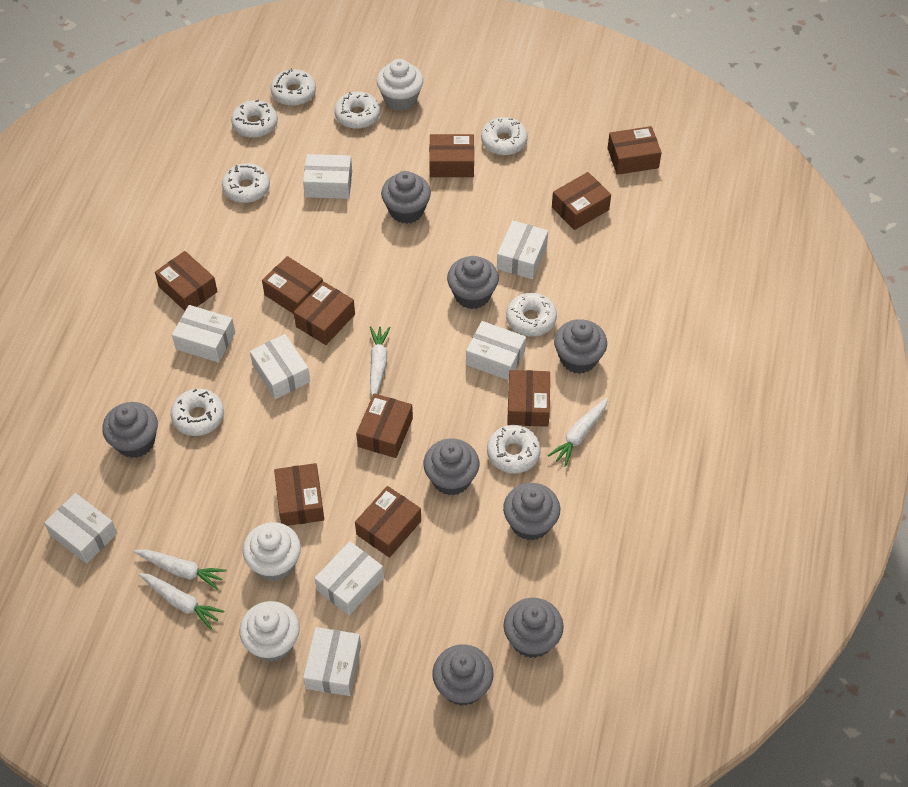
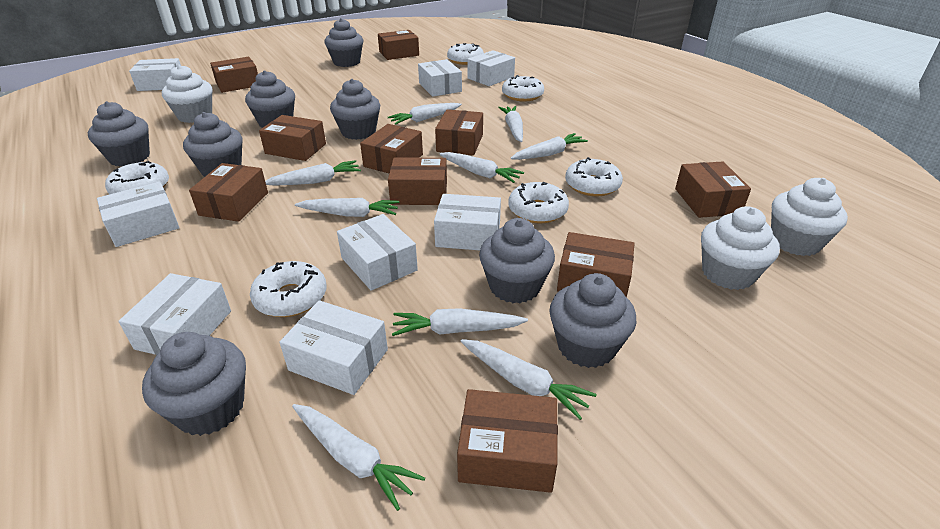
white carrot: 4 -> 9
white donut: 8 -> 6

